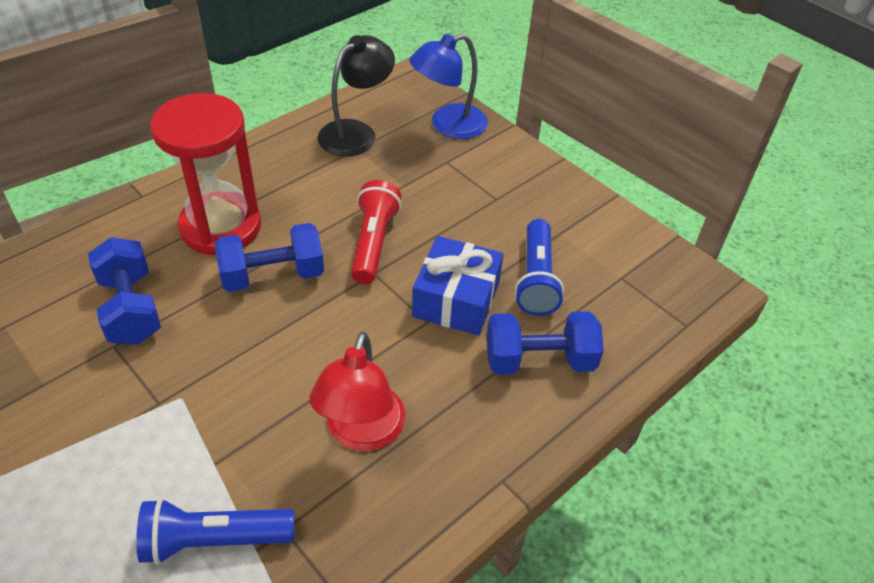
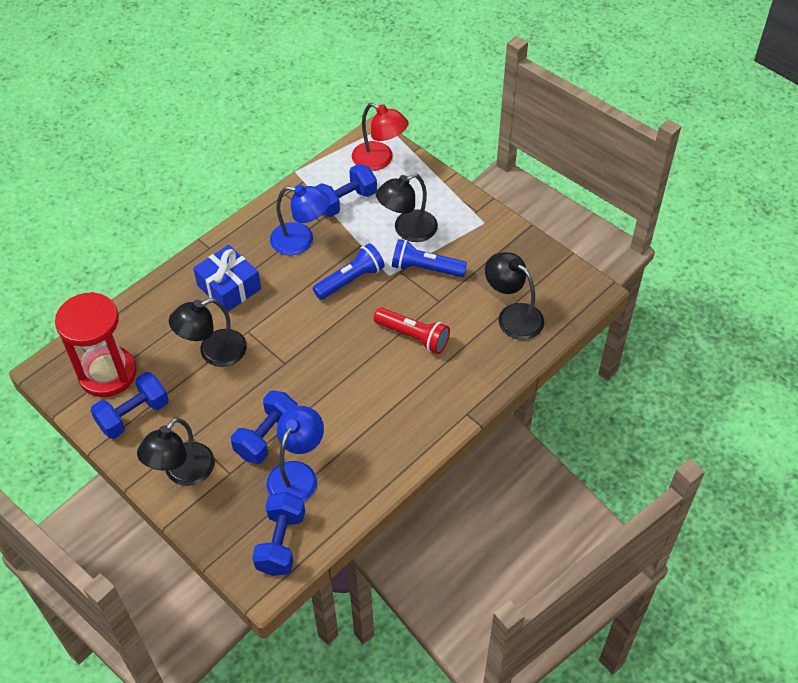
black lamp: 1 -> 4
blue dumbbell: 3 -> 4
blue lamp: 1 -> 2

